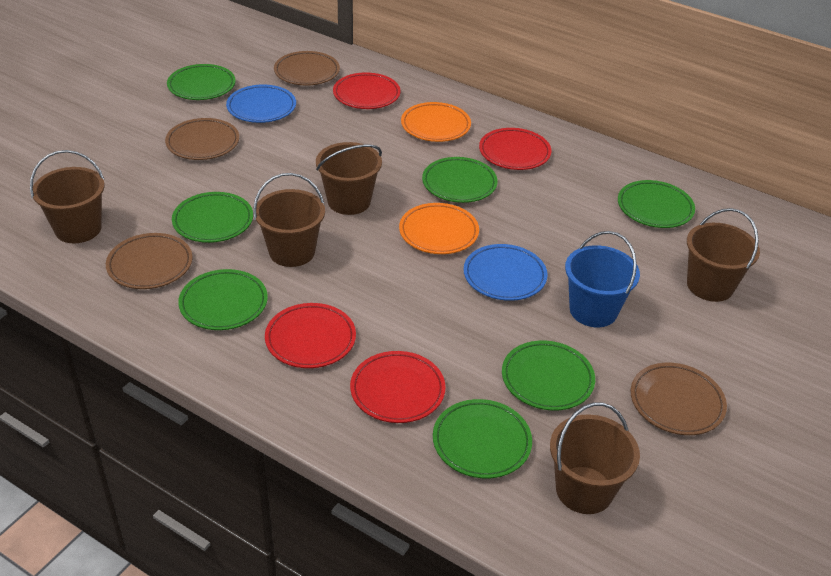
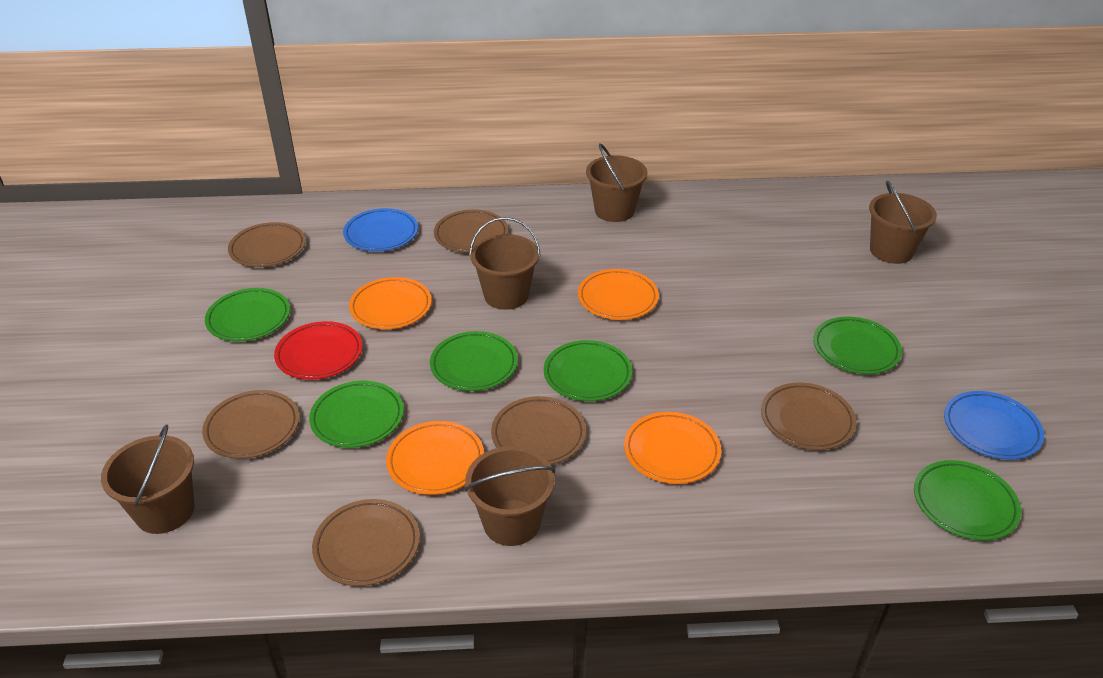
blue bucket: 1 -> 0
brown plate: 4 -> 6
green plate: 7 -> 6
orange plate: 2 -> 4
red plate: 4 -> 1

